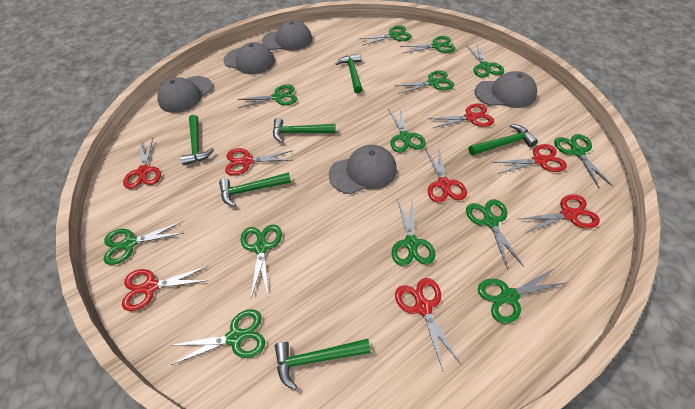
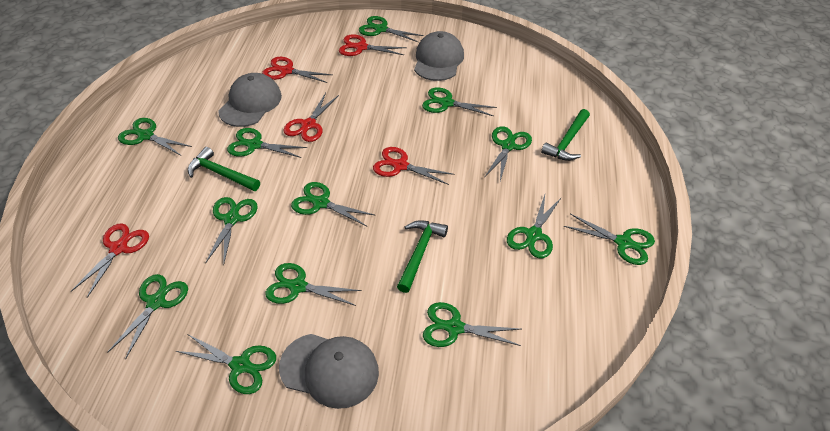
green hammer: 6 -> 3
grey cap: 5 -> 3
red scissors: 8 -> 5

